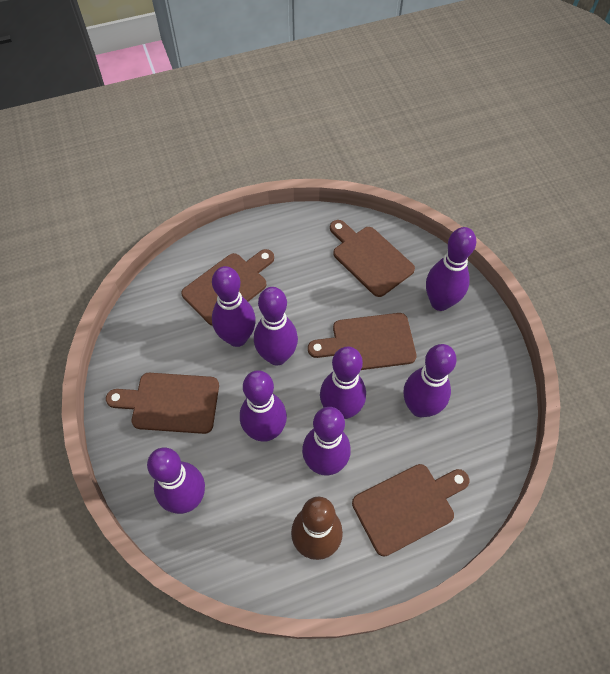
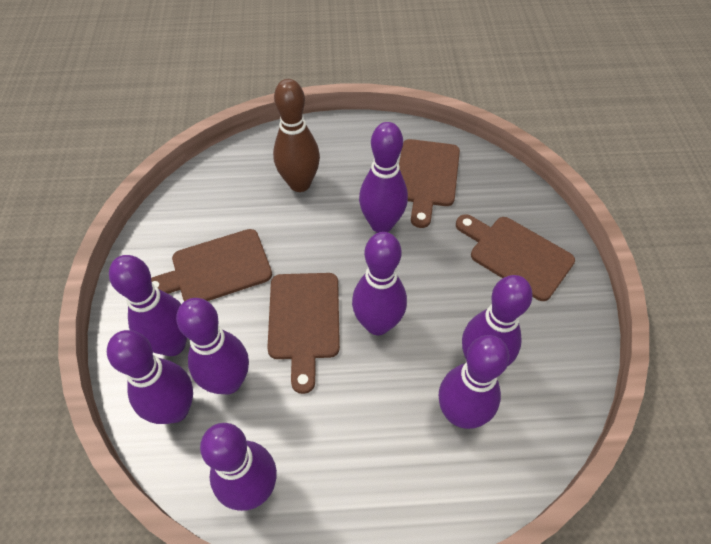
brown cutting board: 5 -> 4

